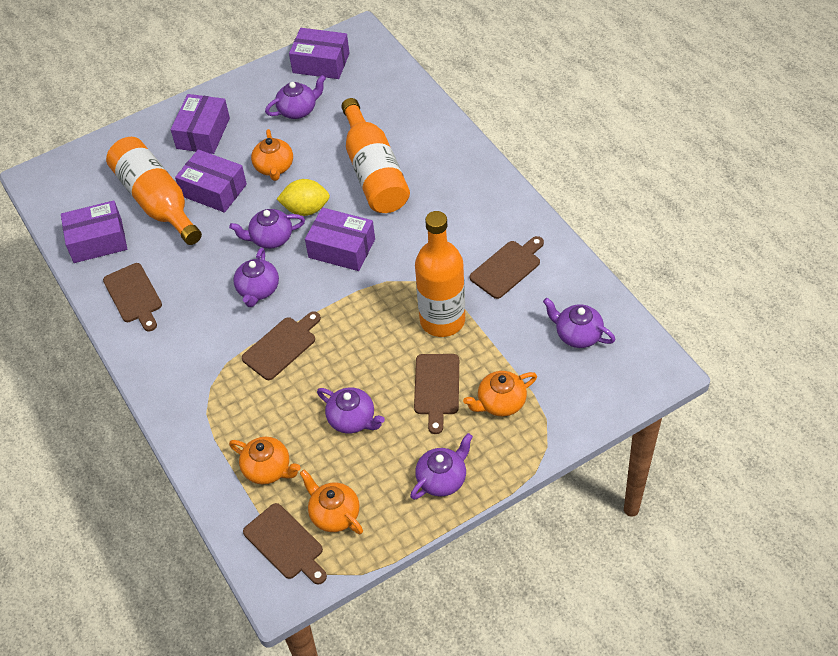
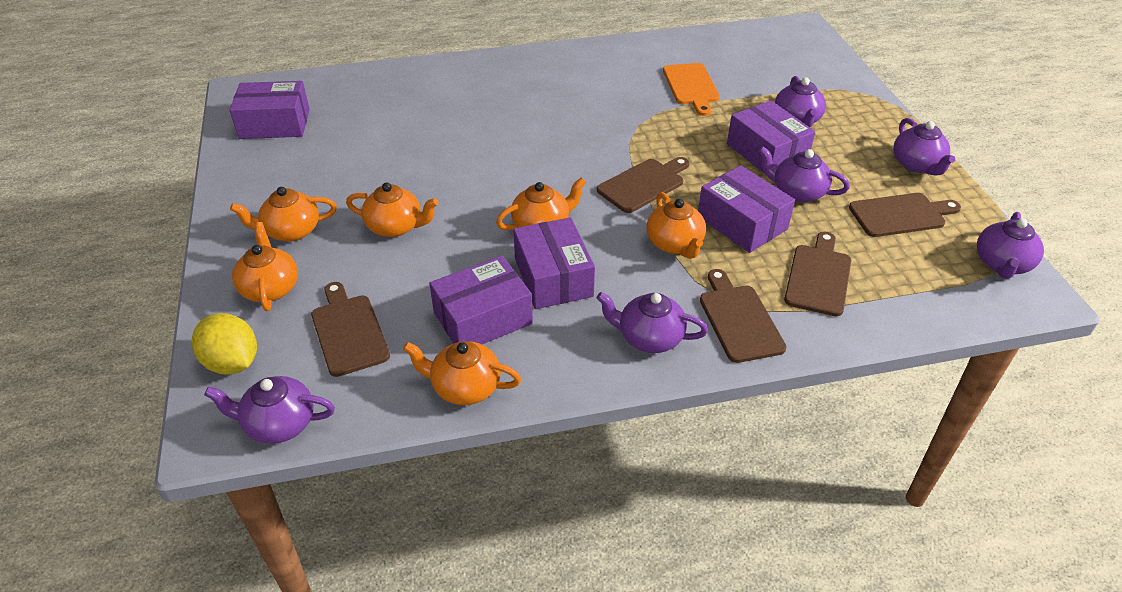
orange bottle: 3 -> 0
orange cutting board: 0 -> 1
orange teapot: 4 -> 6

